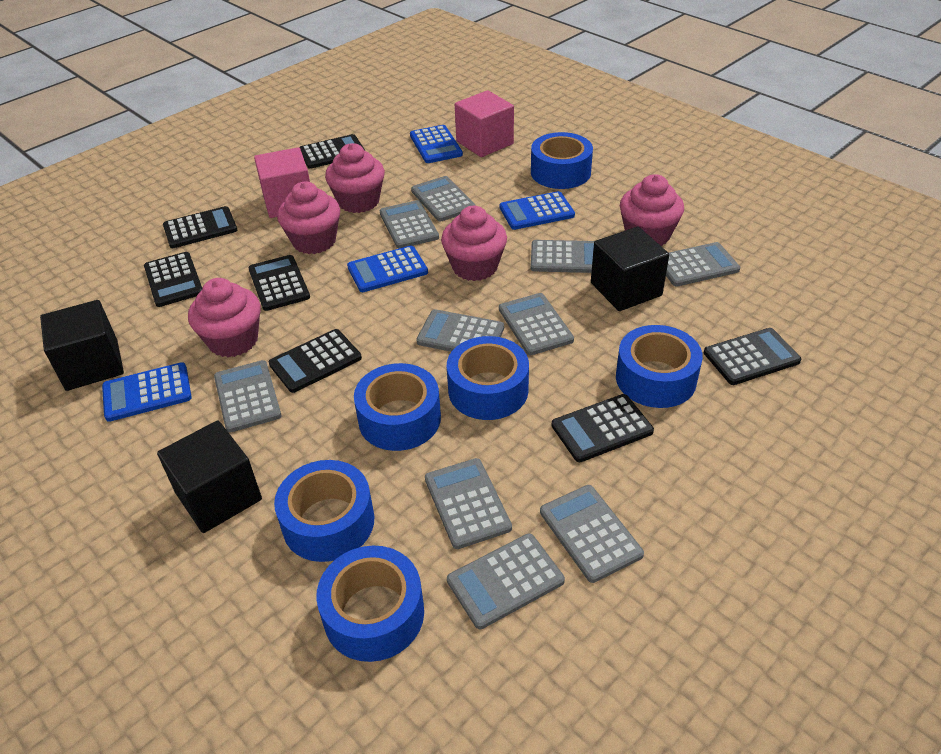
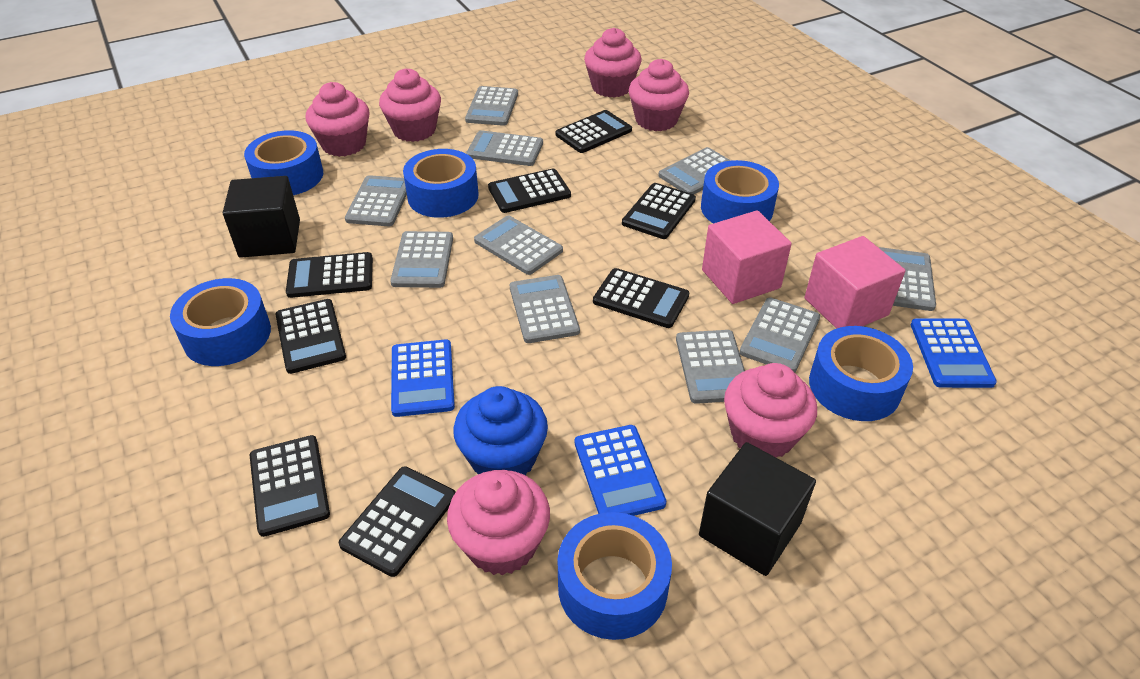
black calculator: 7 -> 8
black cube: 3 -> 2
blue calculator: 4 -> 3
blue cupcake: 0 -> 1
pink cupcake: 5 -> 6

